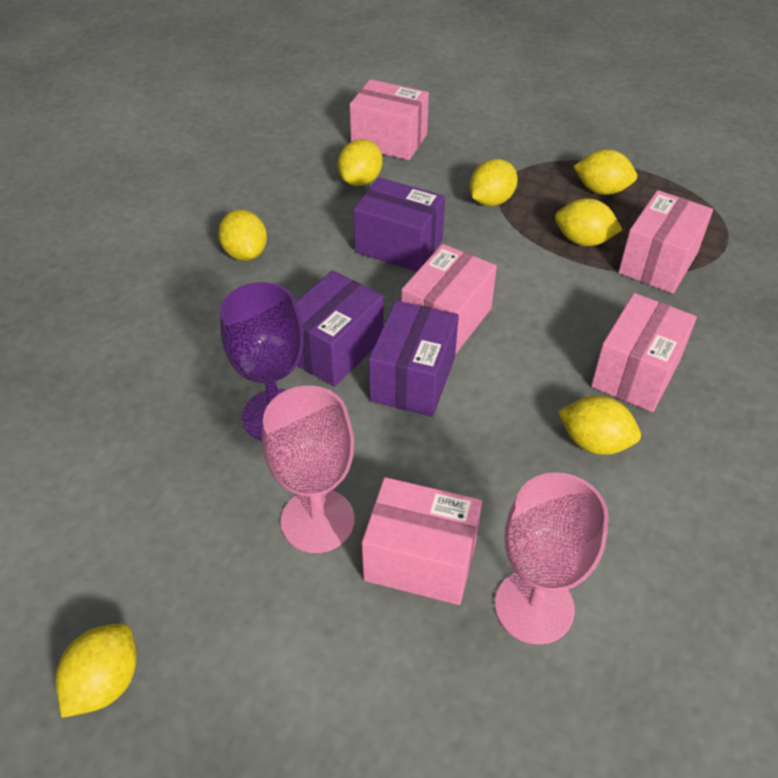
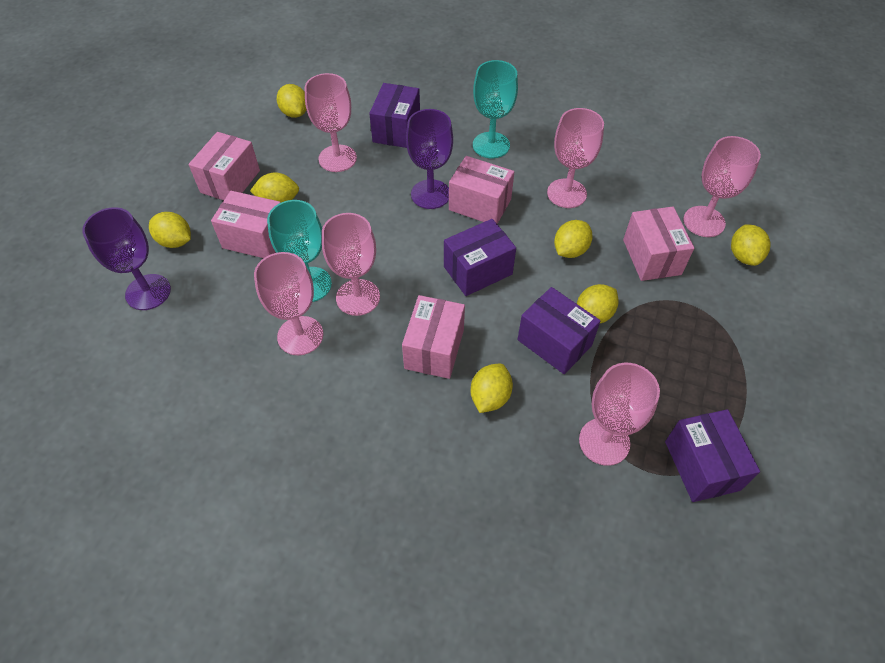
pink goblet: 2 -> 6
purple box: 3 -> 4
purple goblet: 1 -> 2
turquoise goblet: 0 -> 2

